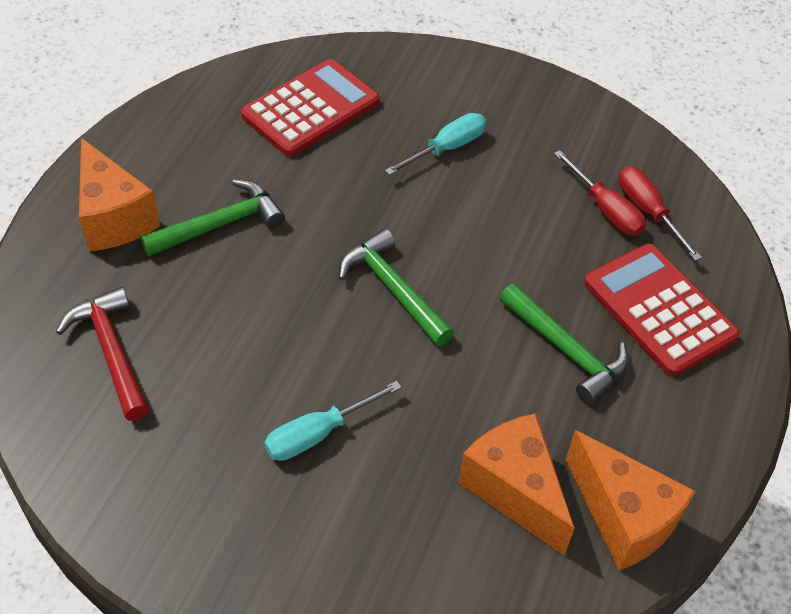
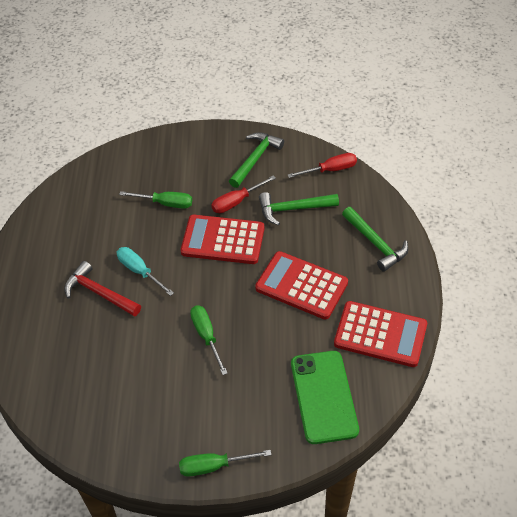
green phone: 0 -> 1
green screwdriver: 0 -> 3
orange cheese: 3 -> 0
red calculator: 2 -> 3
turquoise screwdriver: 2 -> 1

